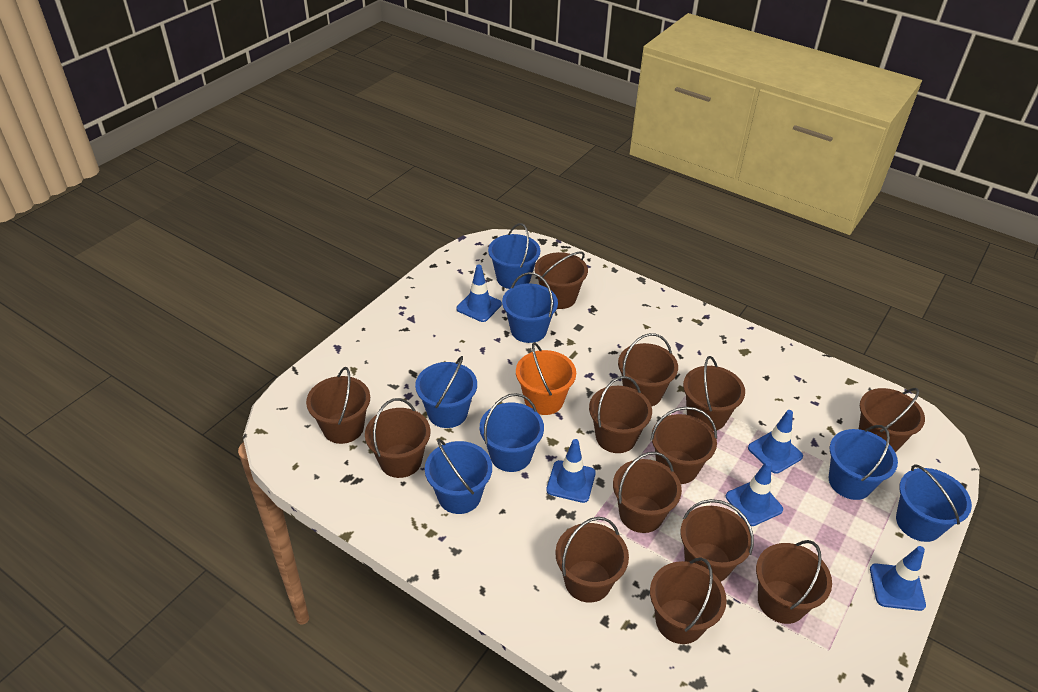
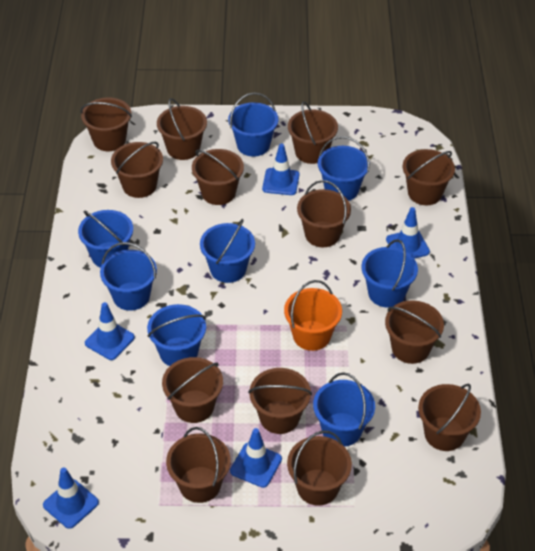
blue bucket: 7 -> 8

